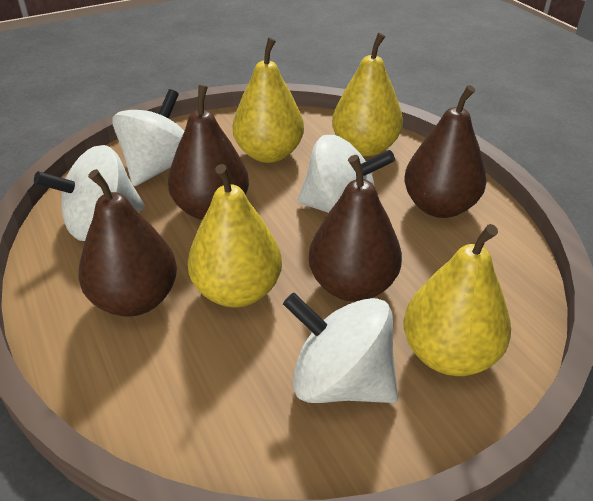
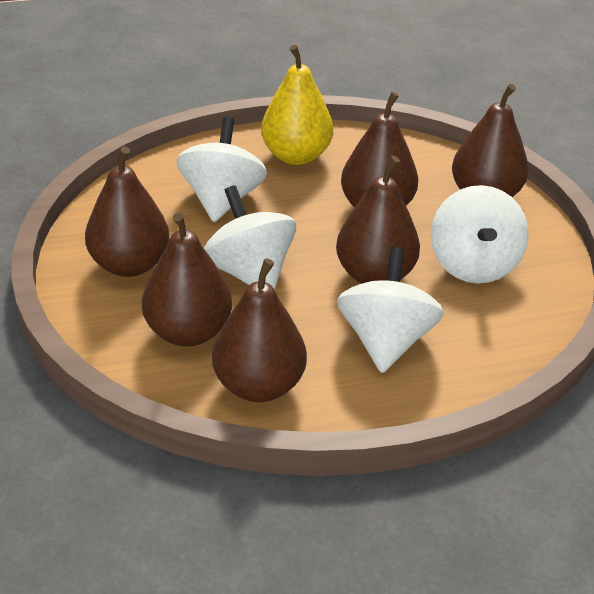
brown pear: 4 -> 6
yellow pear: 4 -> 1

